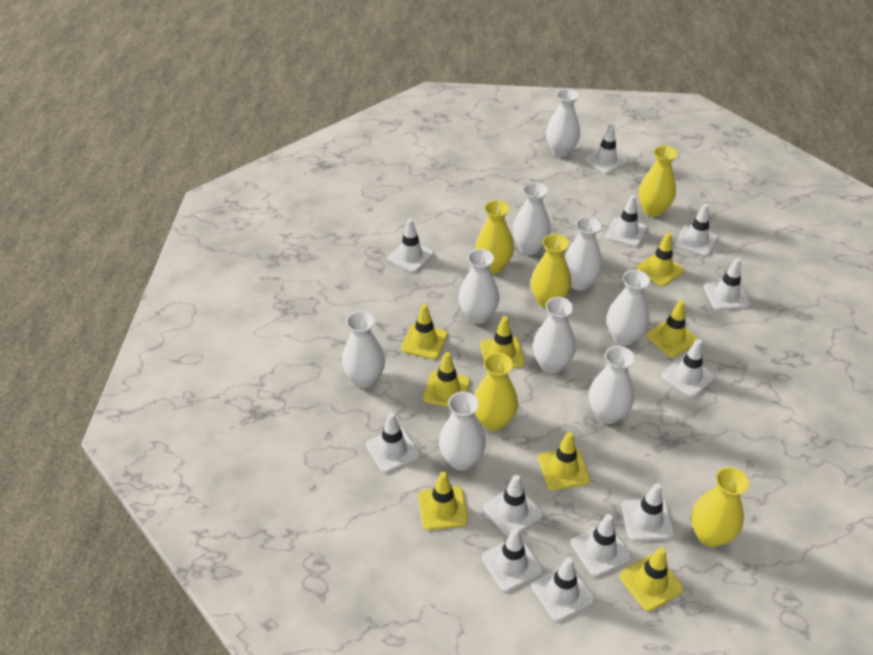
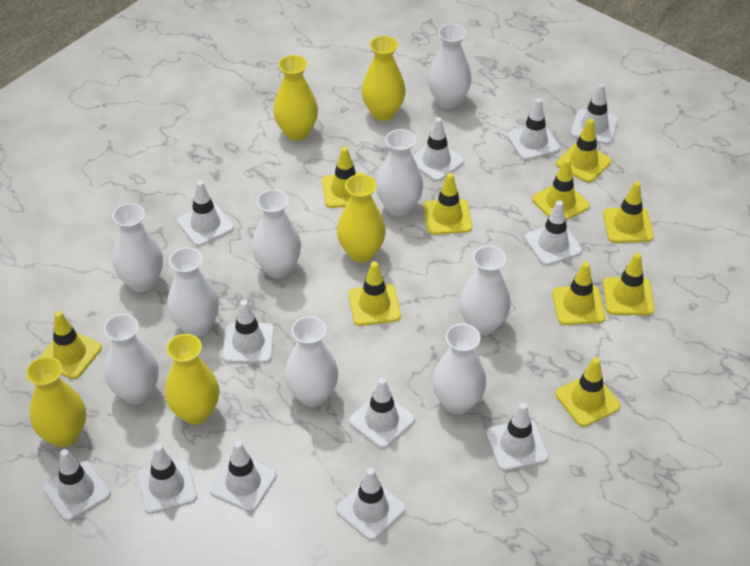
yellow traffic cone: 8 -> 10

